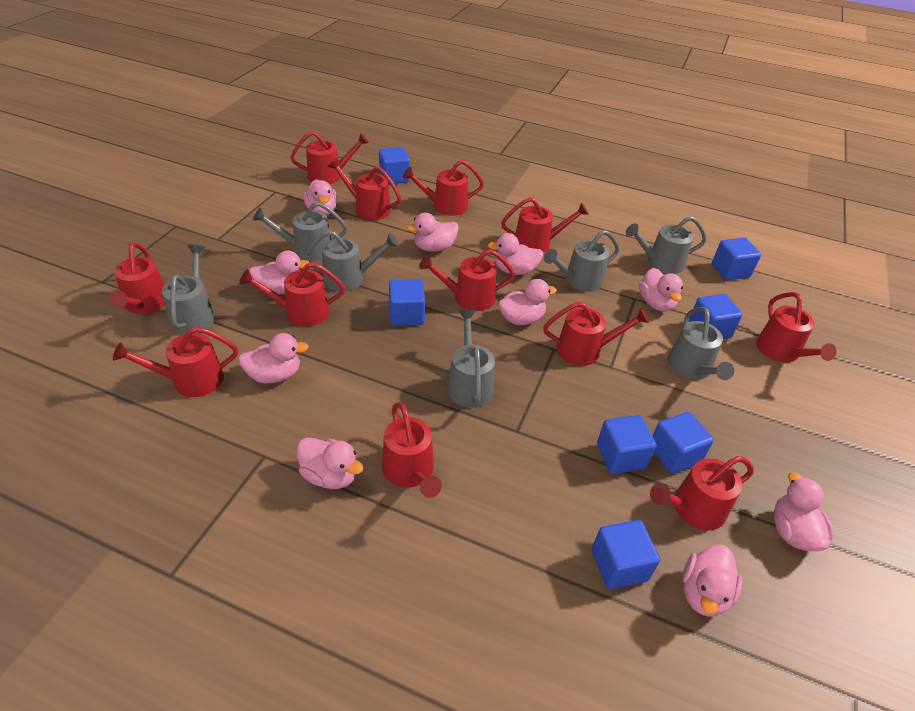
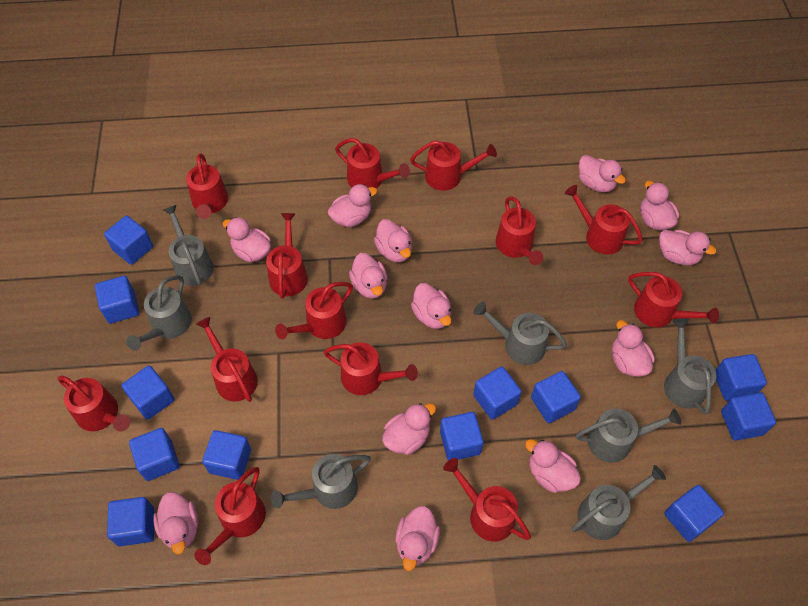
blue cube: 7 -> 12
pink duck: 10 -> 13
red watering can: 12 -> 13

